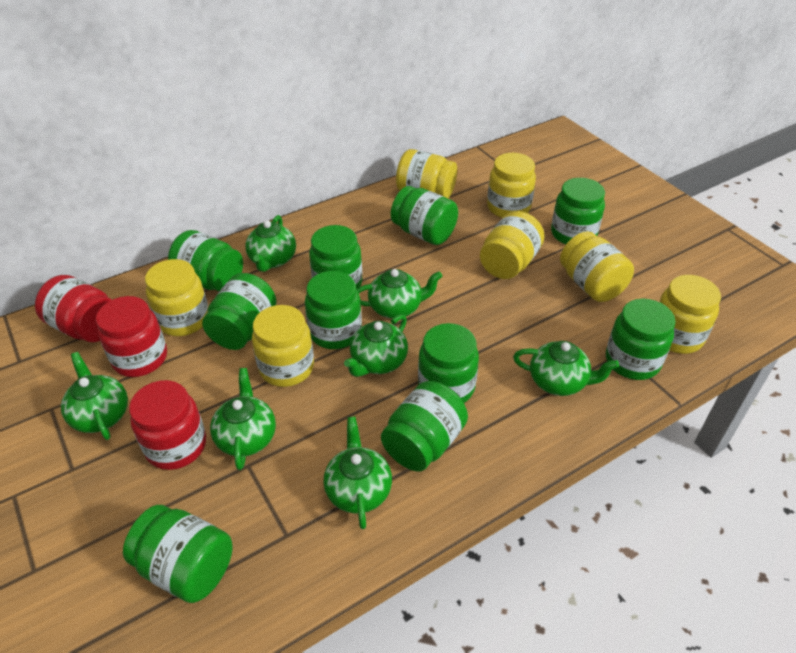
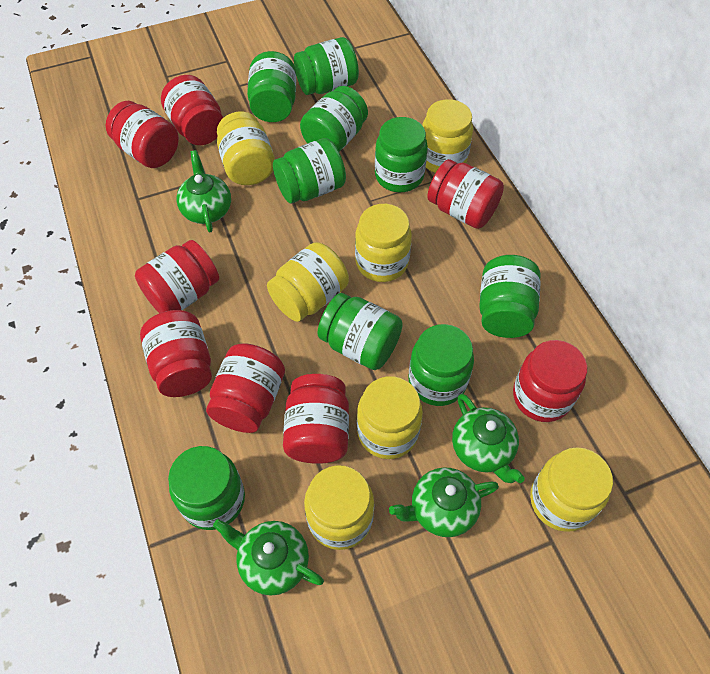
green jar: 10 -> 9
green teapot: 7 -> 4
red jar: 3 -> 8

